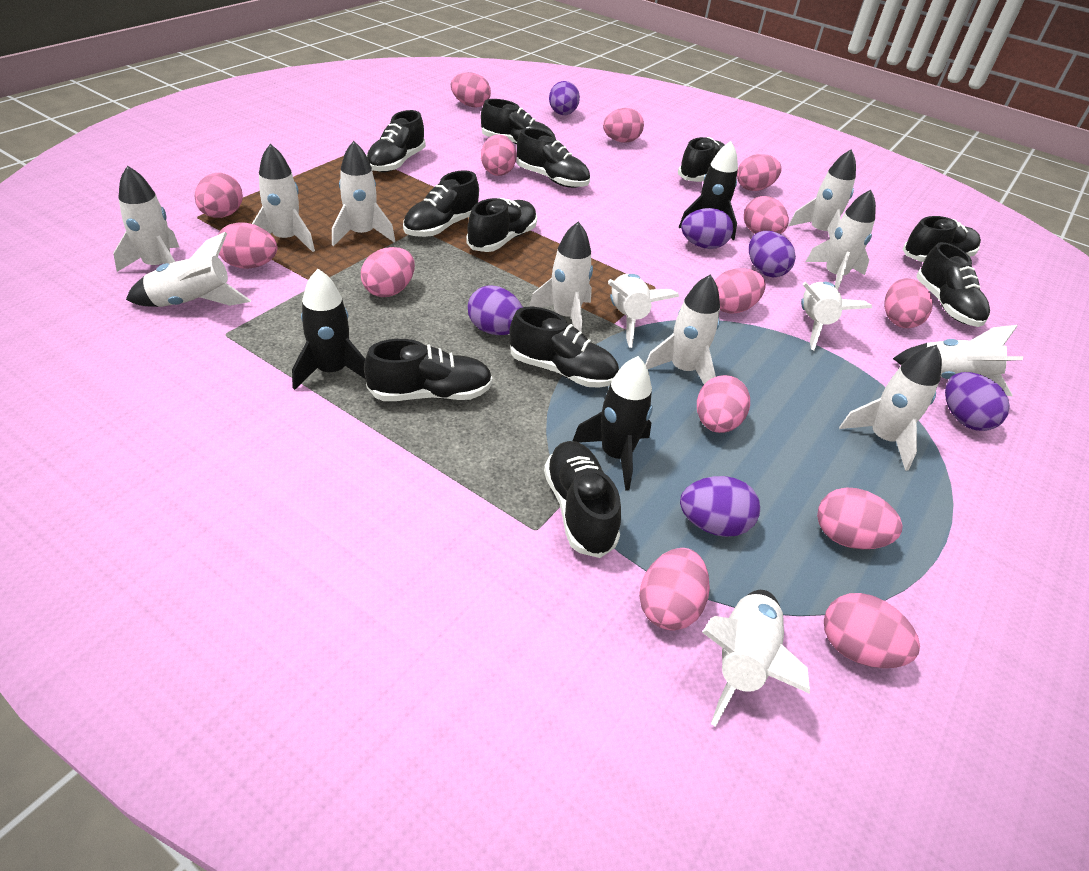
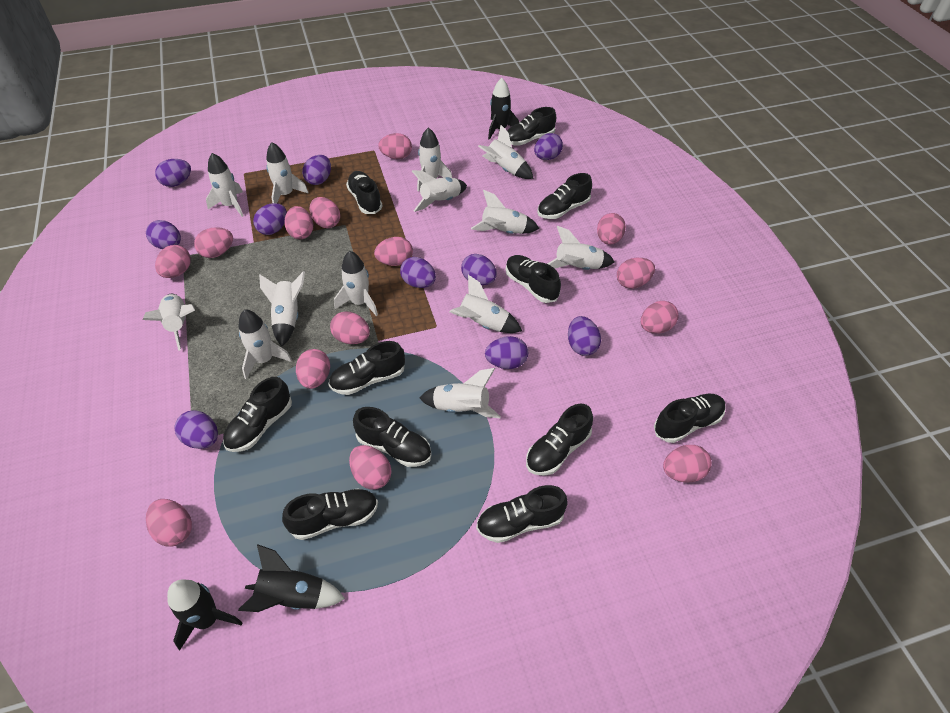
purple egg: 6 -> 10

